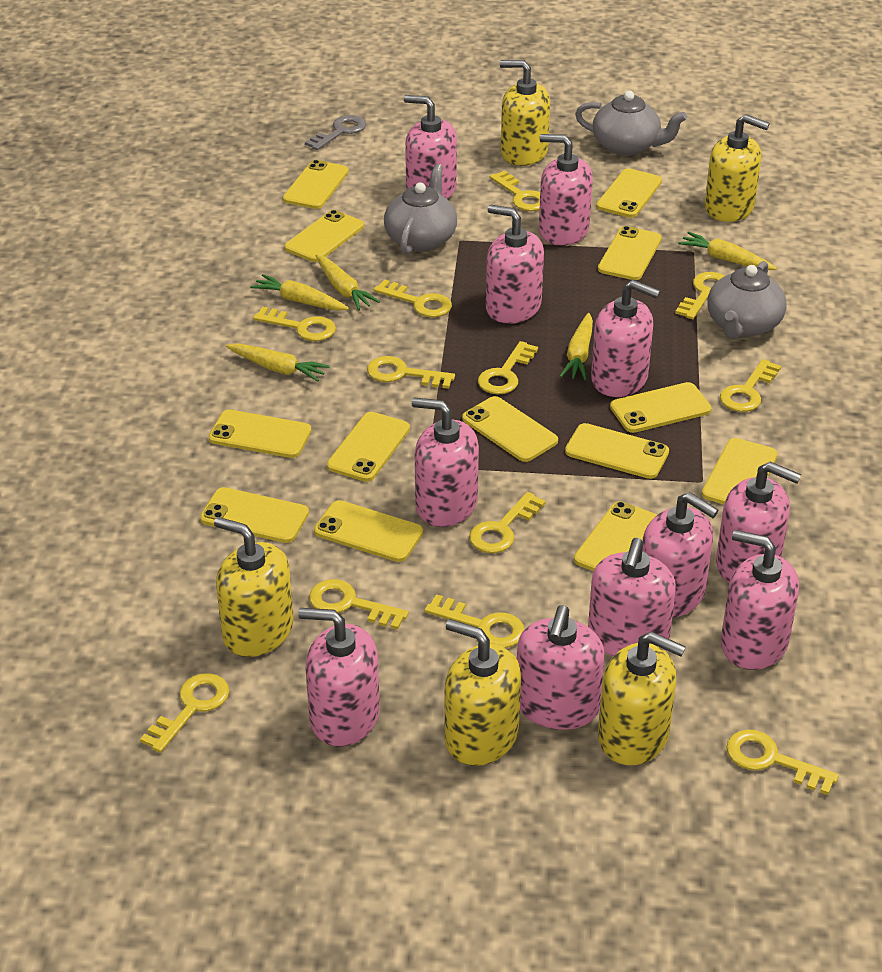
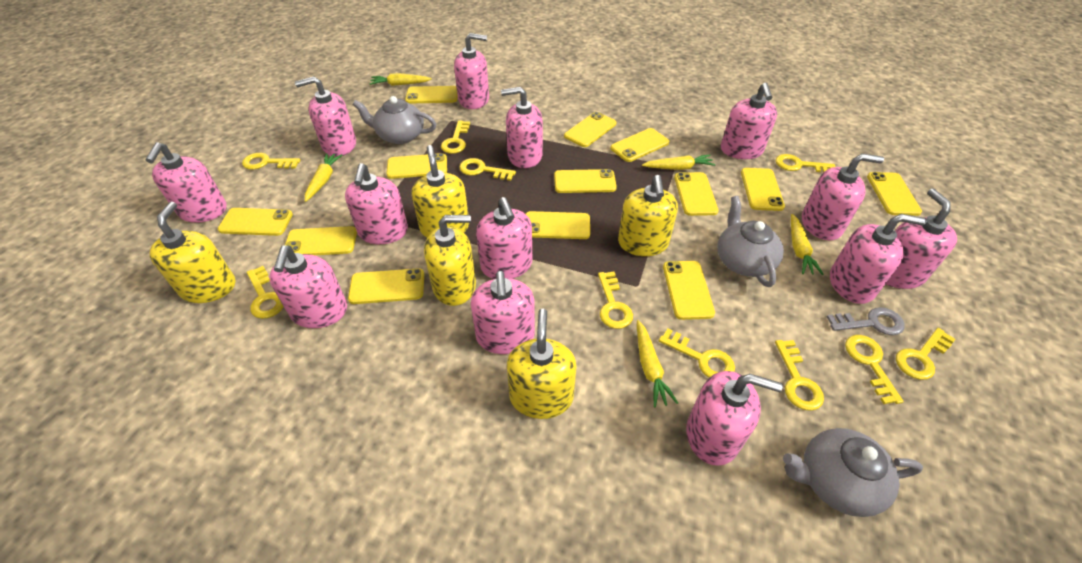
pink soap dispenser: 11 -> 13
yellow key: 12 -> 10

